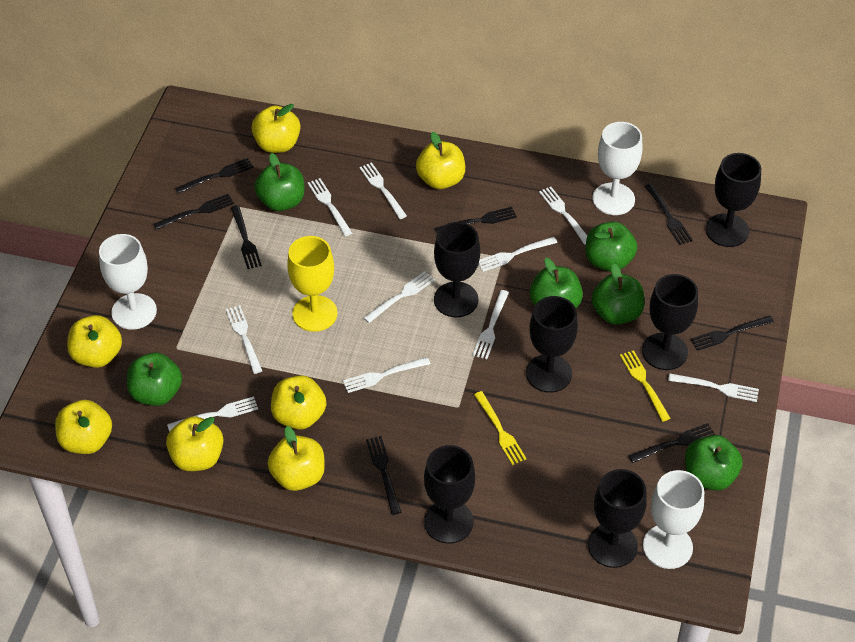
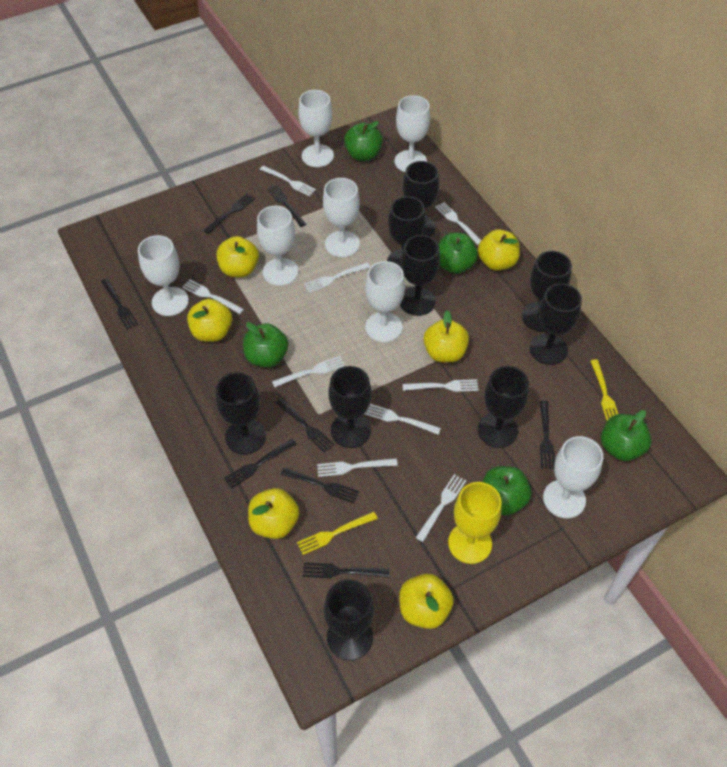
black goblet: 6 -> 9
green apple: 6 -> 5
white fork: 10 -> 9
white goblet: 3 -> 7
yellow apple: 7 -> 6

